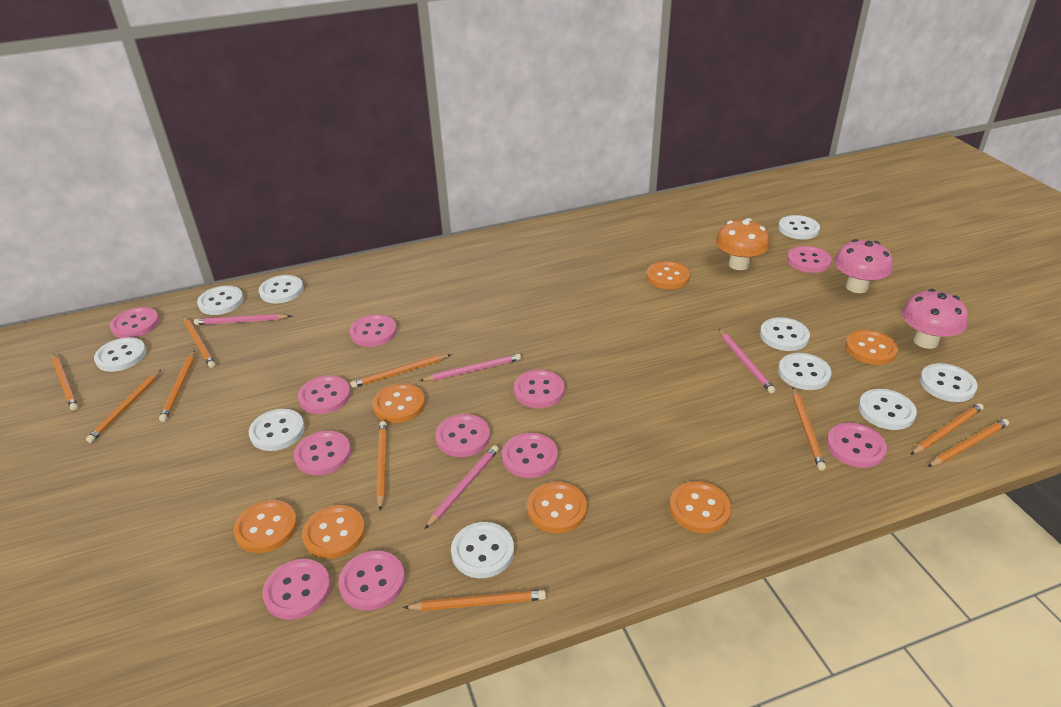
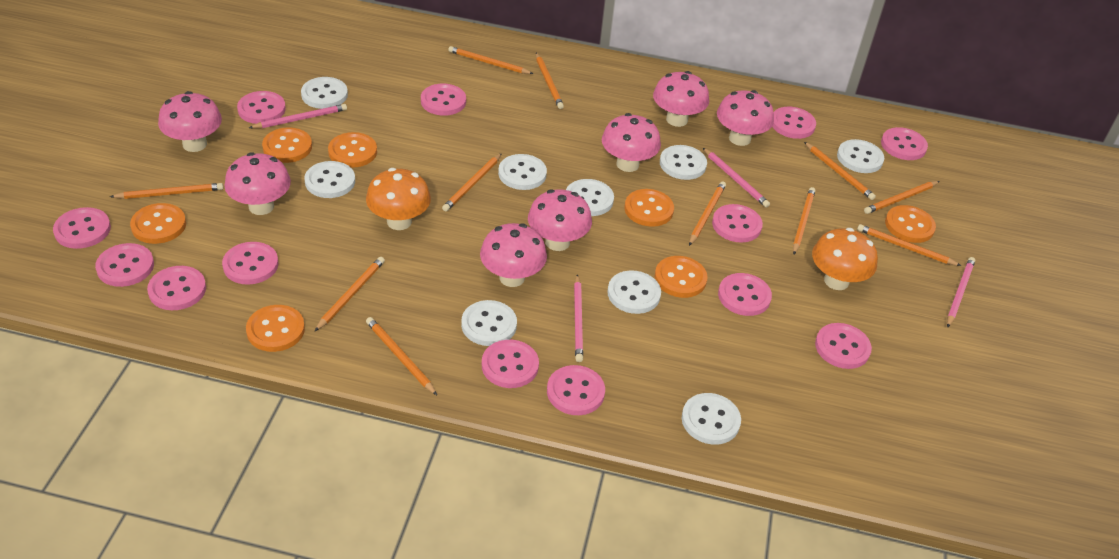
orange mushroom: 1 -> 2
orange pencil: 10 -> 11
pink button: 11 -> 13
pink mushroom: 2 -> 7
white button: 10 -> 9

